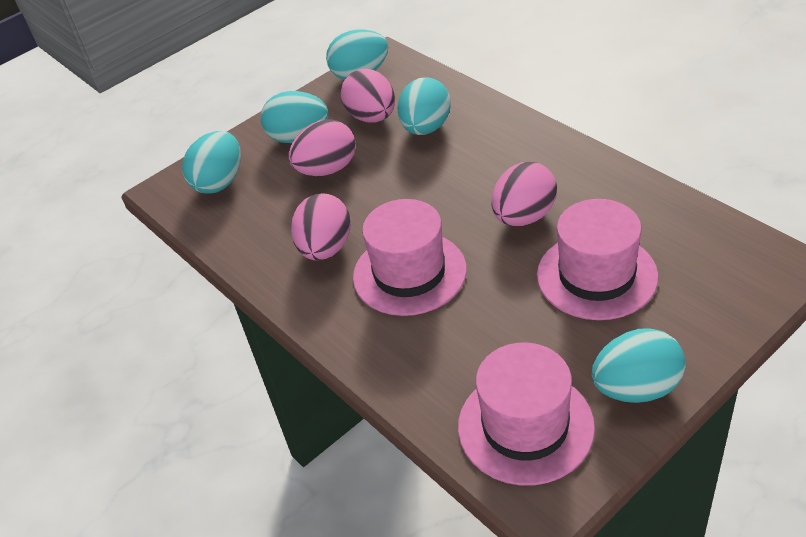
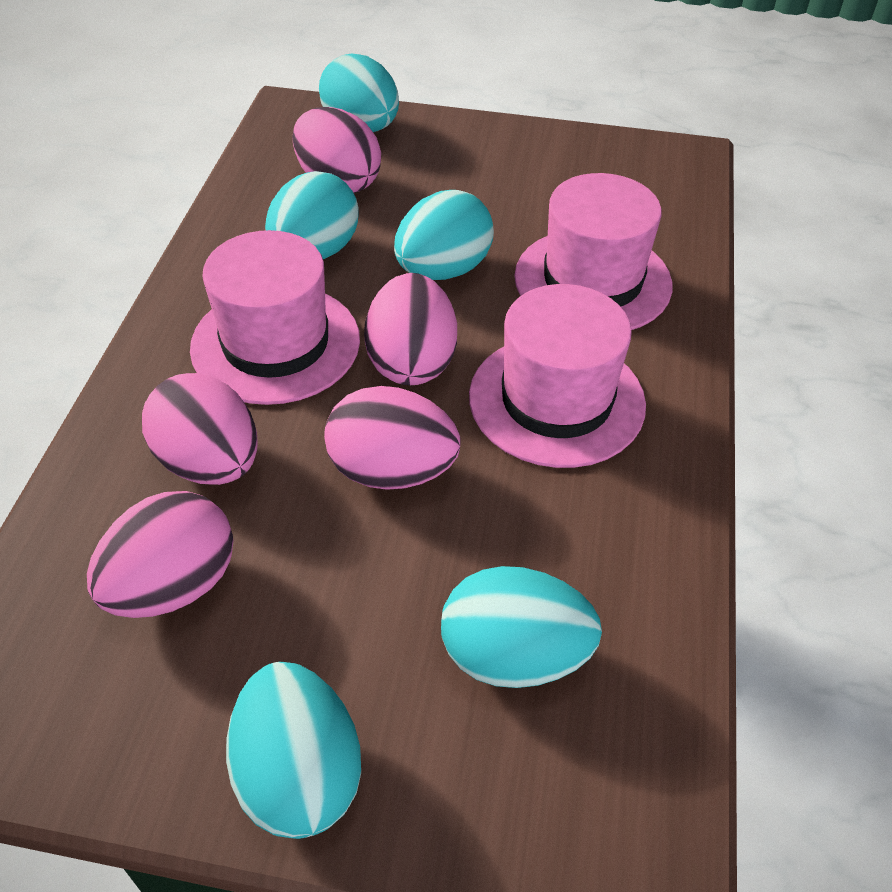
pink egg: 4 -> 5

